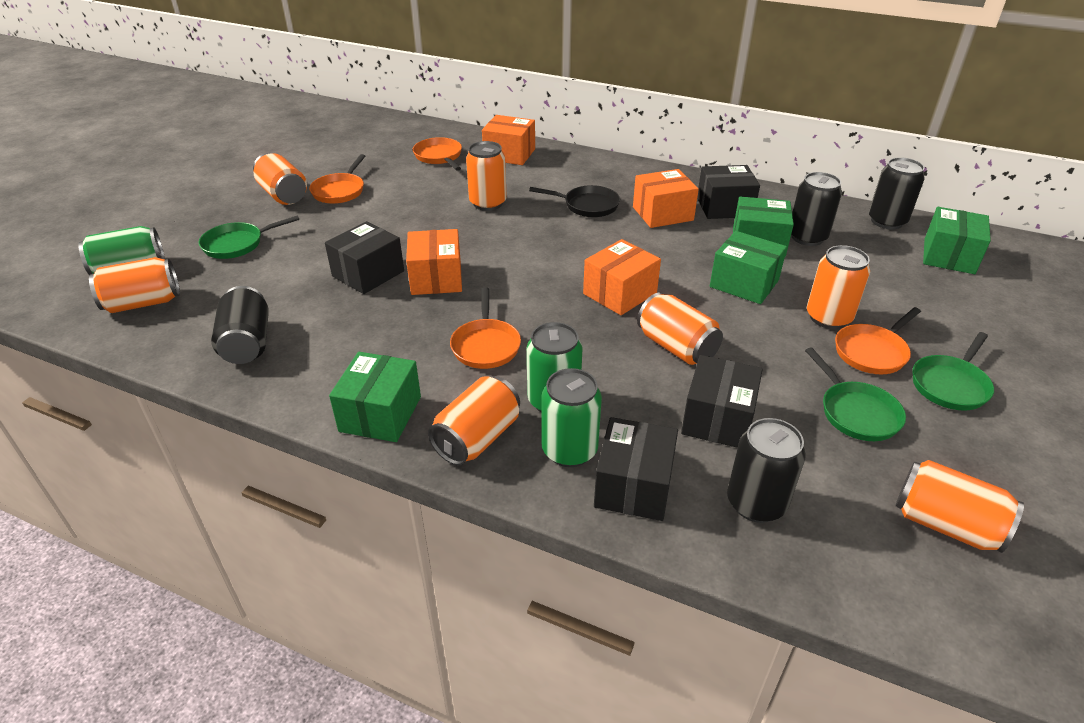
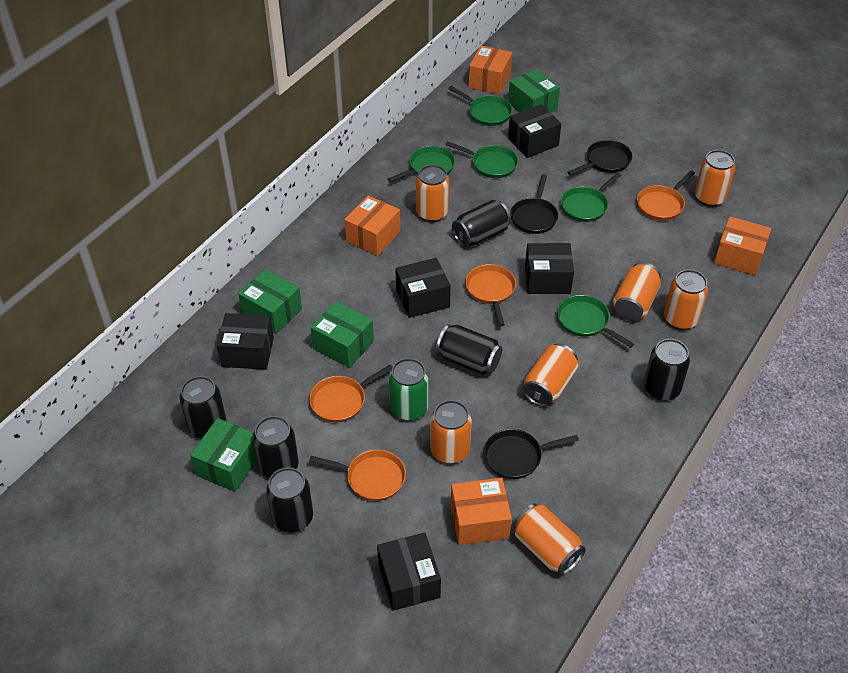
black box: 4 -> 5
black can: 4 -> 6
black pan: 1 -> 3
green can: 3 -> 1
green pan: 3 -> 5

